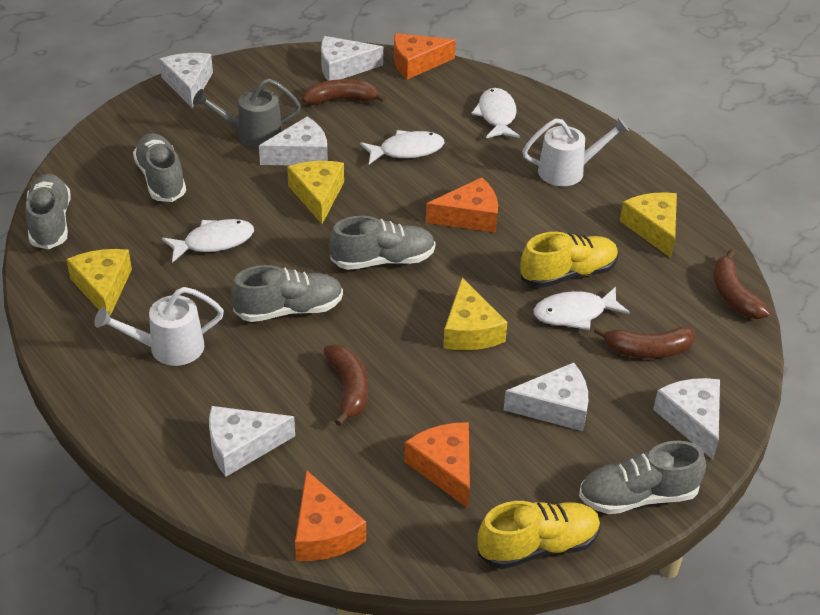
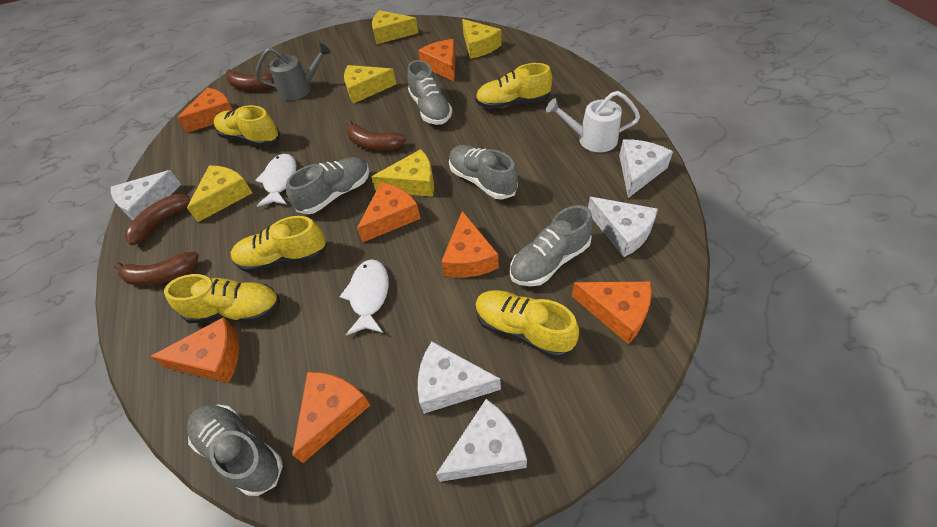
orange cheese: 4 -> 7
white cheese: 6 -> 5
white fish: 4 -> 2
white watering can: 2 -> 1
yellow cheese: 4 -> 5
yellow shoe: 2 -> 5

